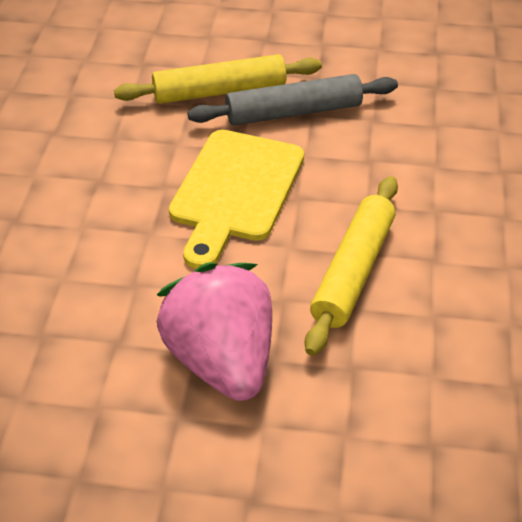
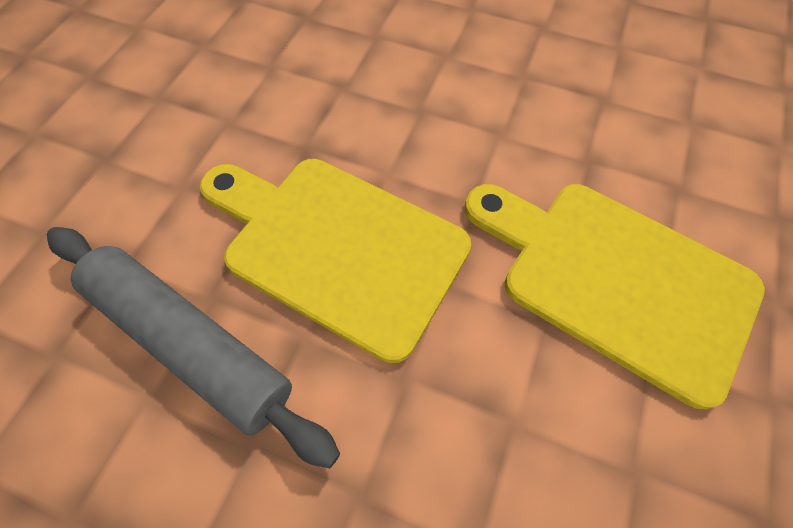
pink strawberry: 1 -> 0
yellow cutting board: 1 -> 2
yellow rolling pin: 2 -> 0

